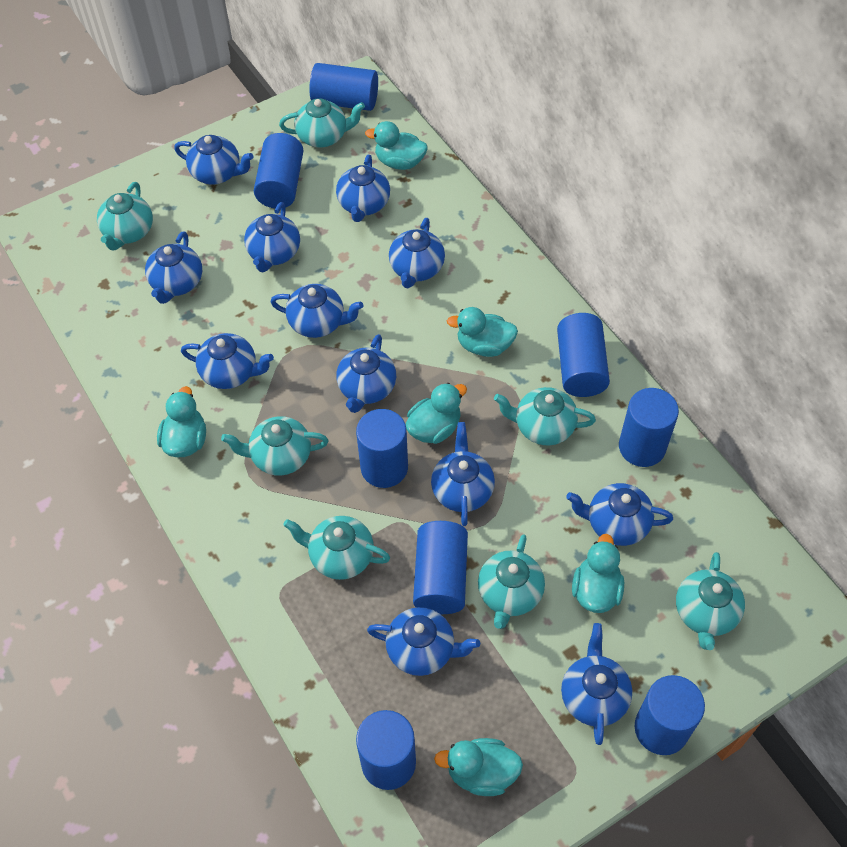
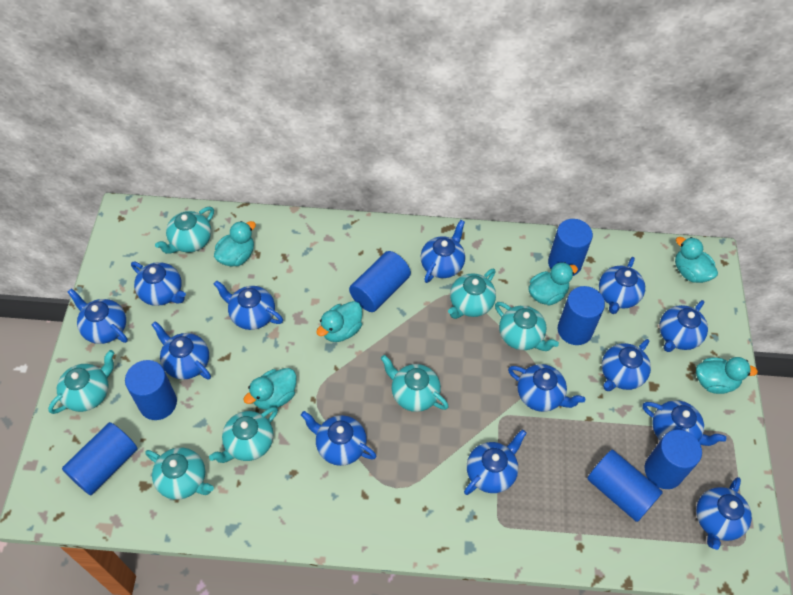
blue cylinder: 8 -> 7
blue teapot: 12 -> 13

